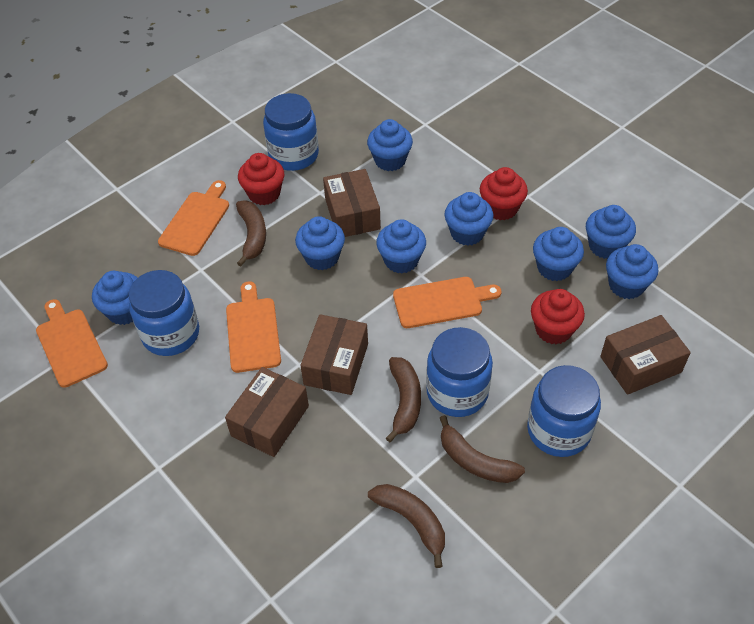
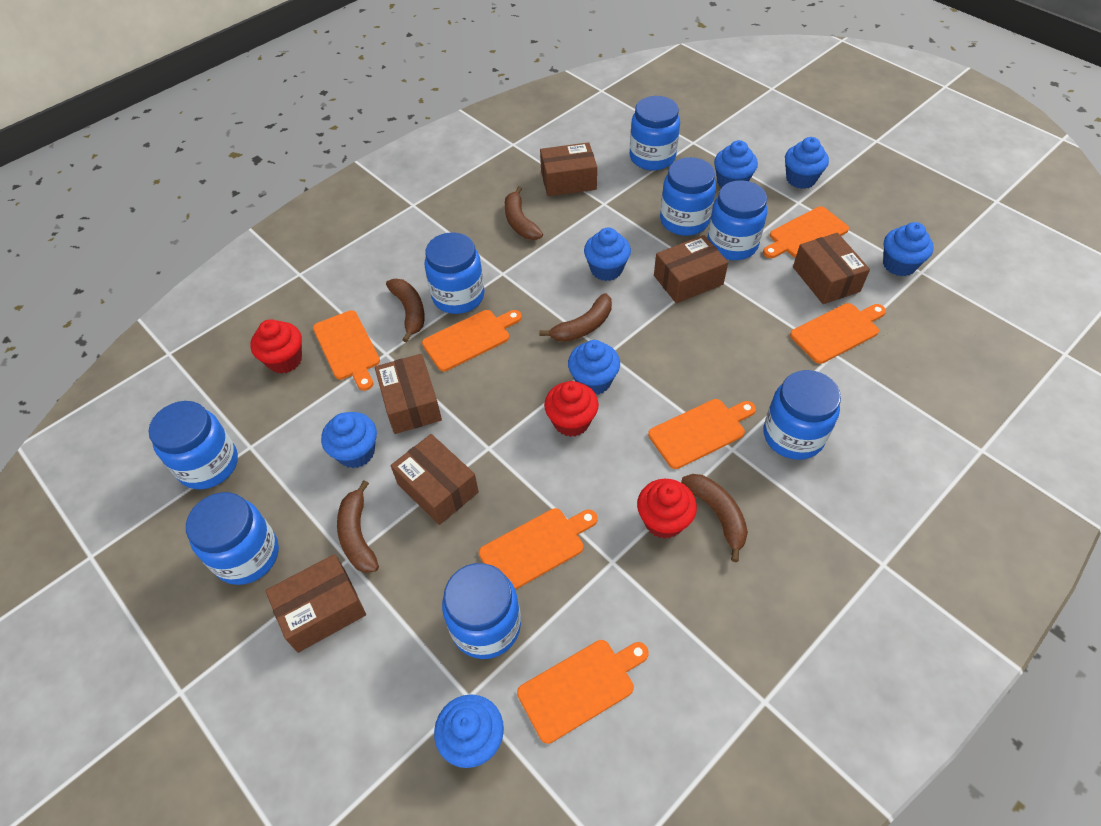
blue cupcake: 8 -> 7
blue jar: 4 -> 8
brown banana: 4 -> 5
brown box: 4 -> 6
orange cutting board: 4 -> 7

